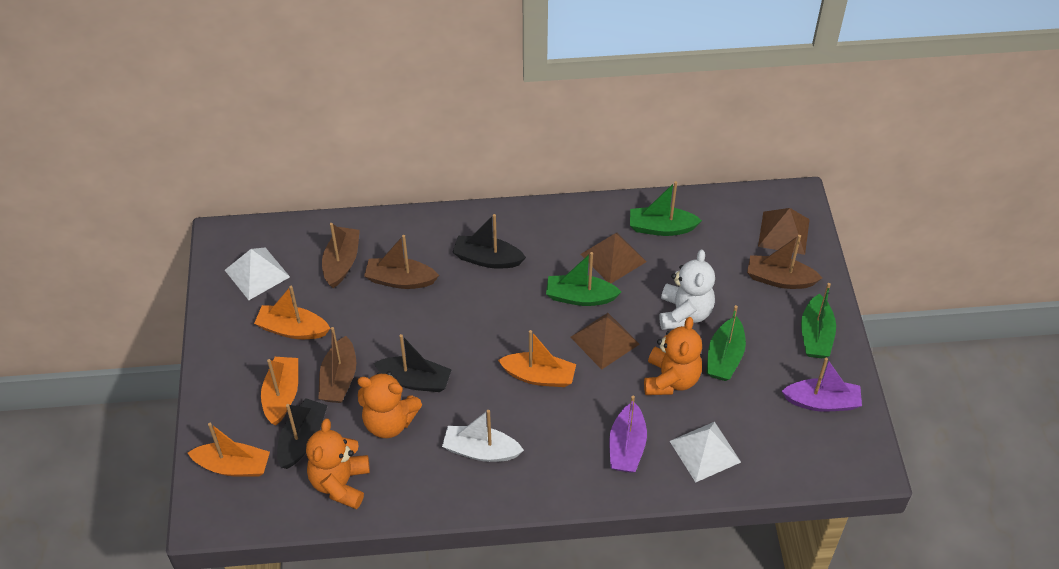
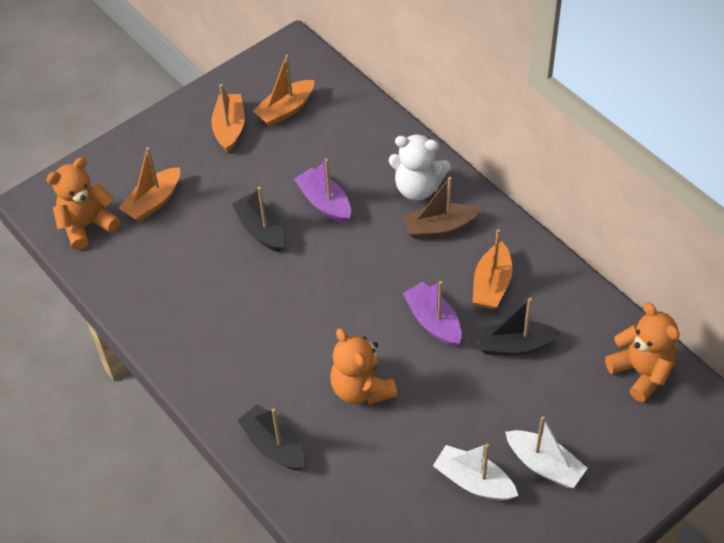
brown boat: 4 -> 1
brown pyramid: 3 -> 0
green boat: 4 -> 0
white boat: 1 -> 2
white pyramid: 2 -> 0

